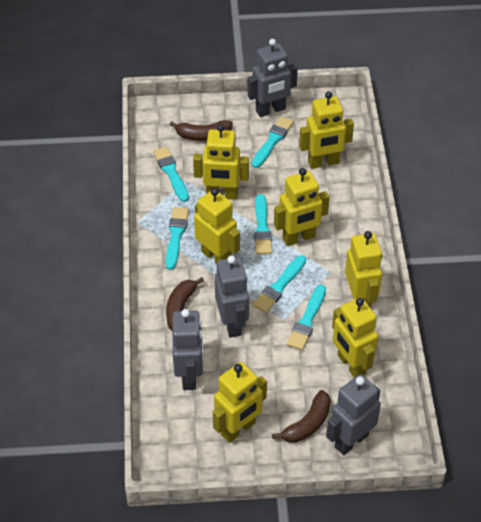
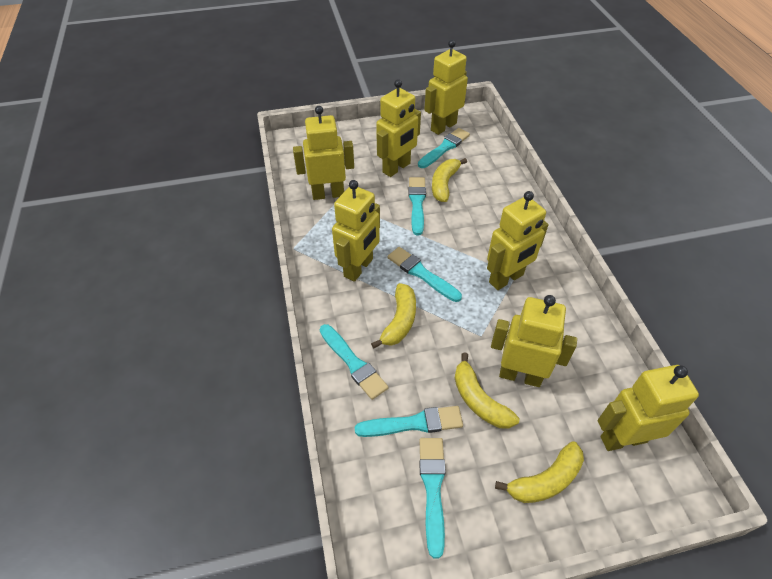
brown banana: 3 -> 0
grey robot: 4 -> 0
yellow banana: 0 -> 4

